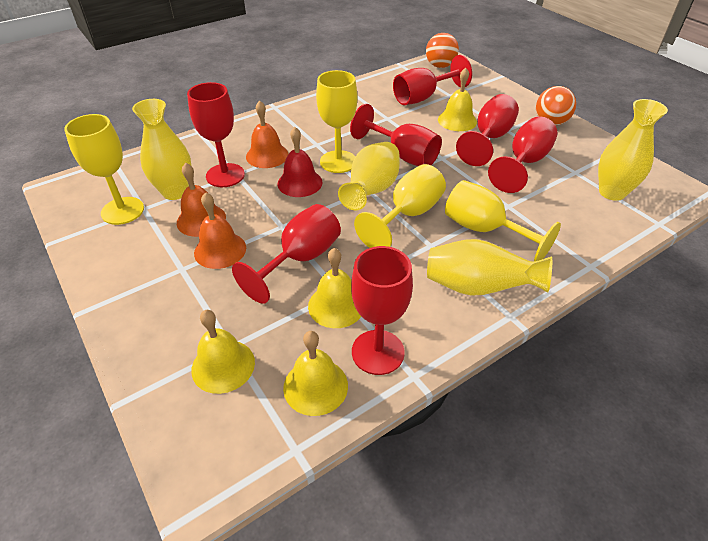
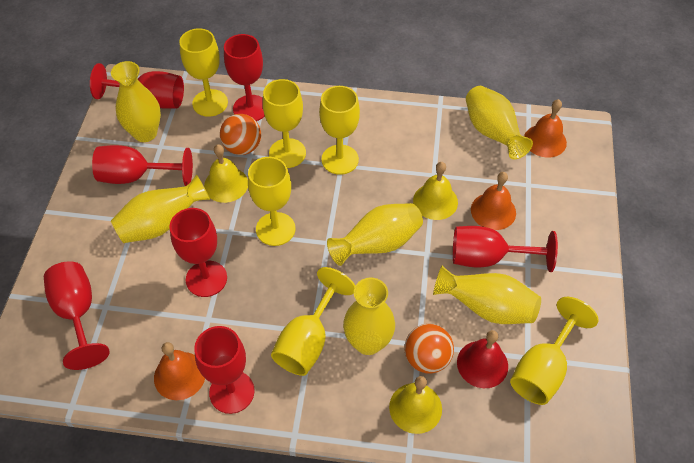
yellow bell: 4 -> 3
yellow goblet: 4 -> 6
yellow vase: 4 -> 6

